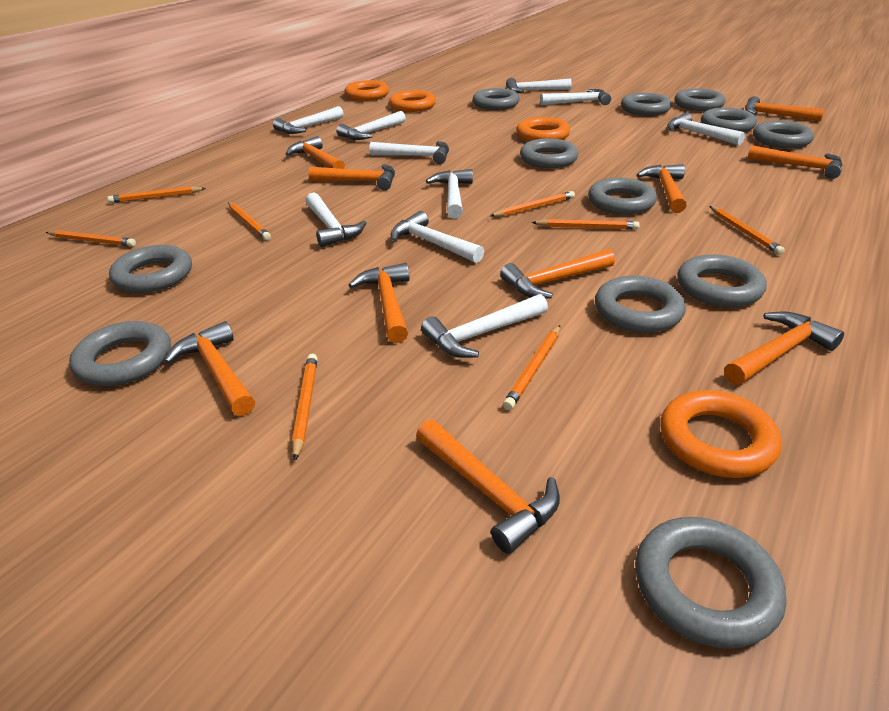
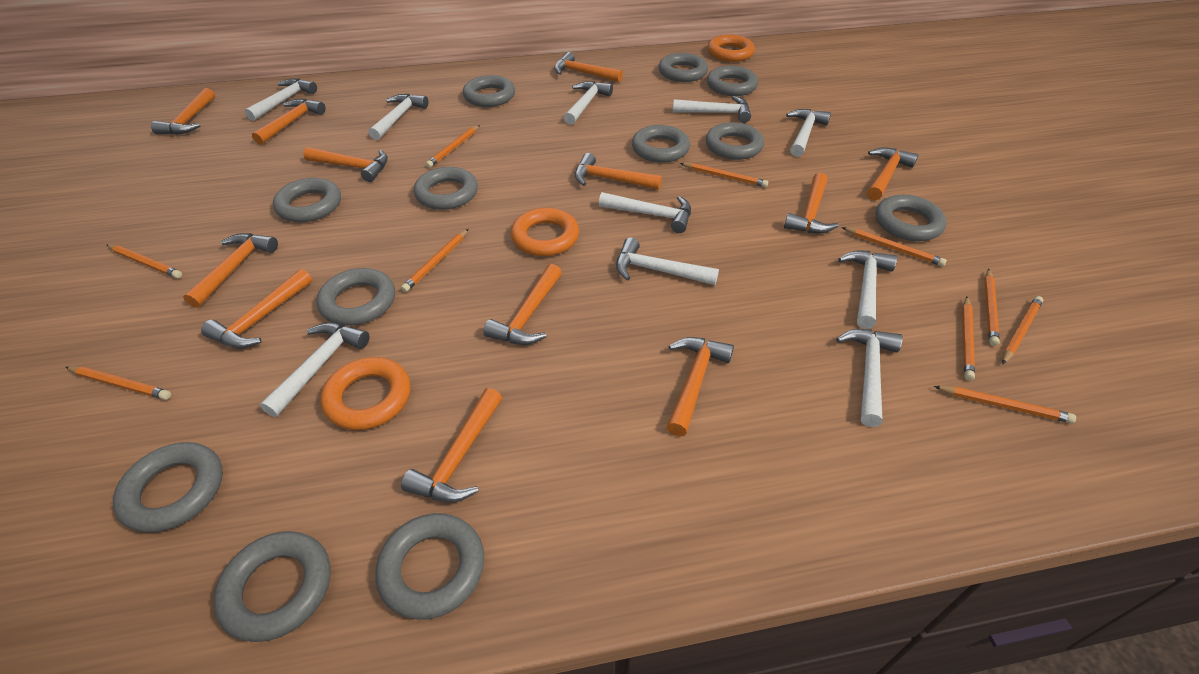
orange hammer: 10 -> 12
orange pencil: 8 -> 10
orange ring: 4 -> 3

